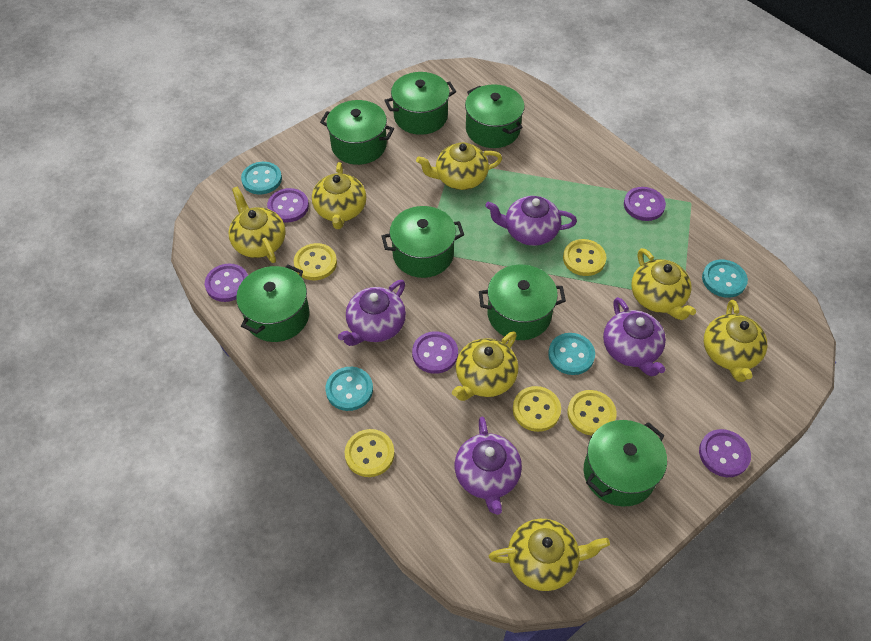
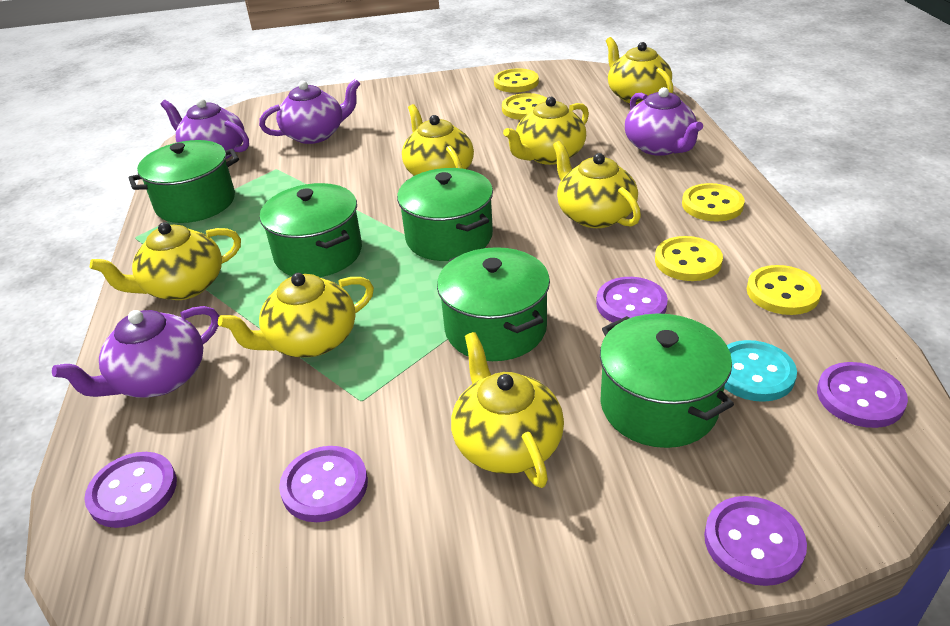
green pot: 7 -> 5
turquoise button: 4 -> 1

